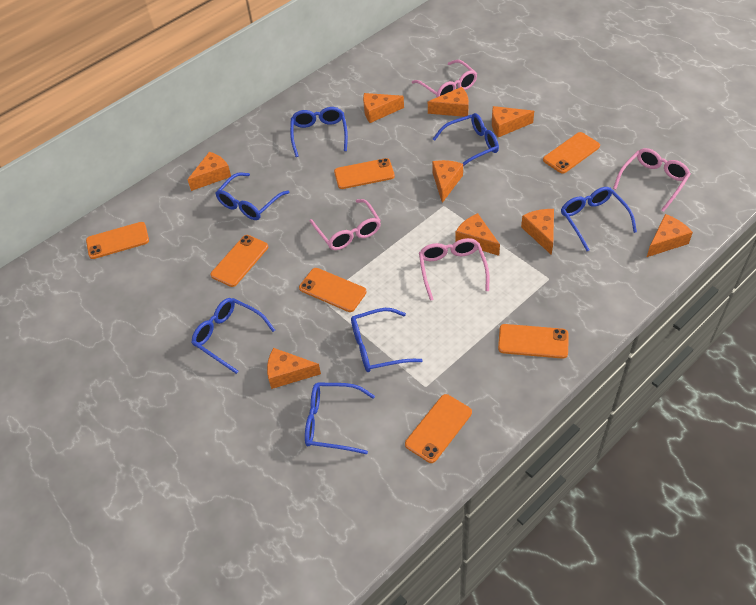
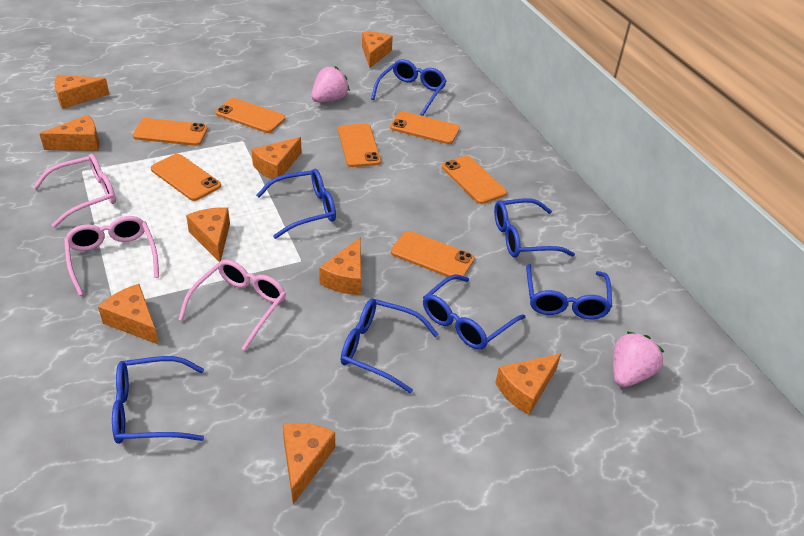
pink glasses: 4 -> 3
pink strawberry: 0 -> 2

